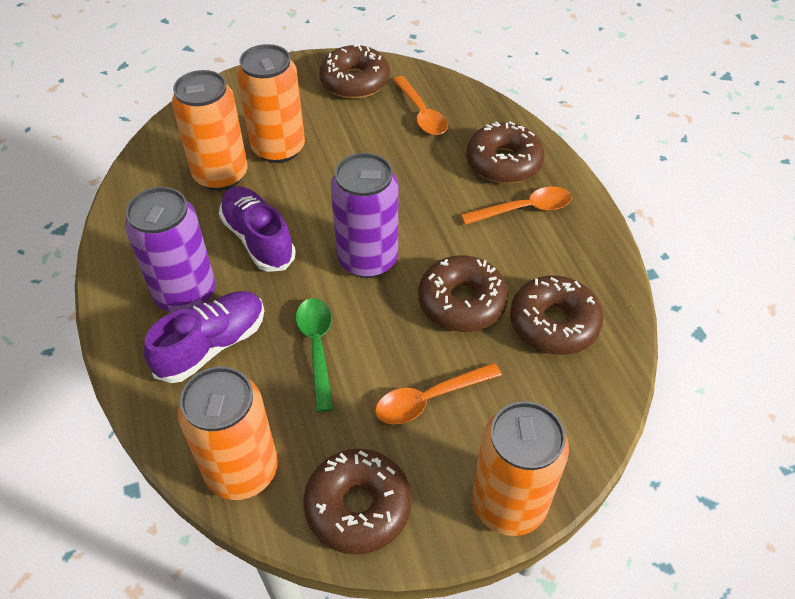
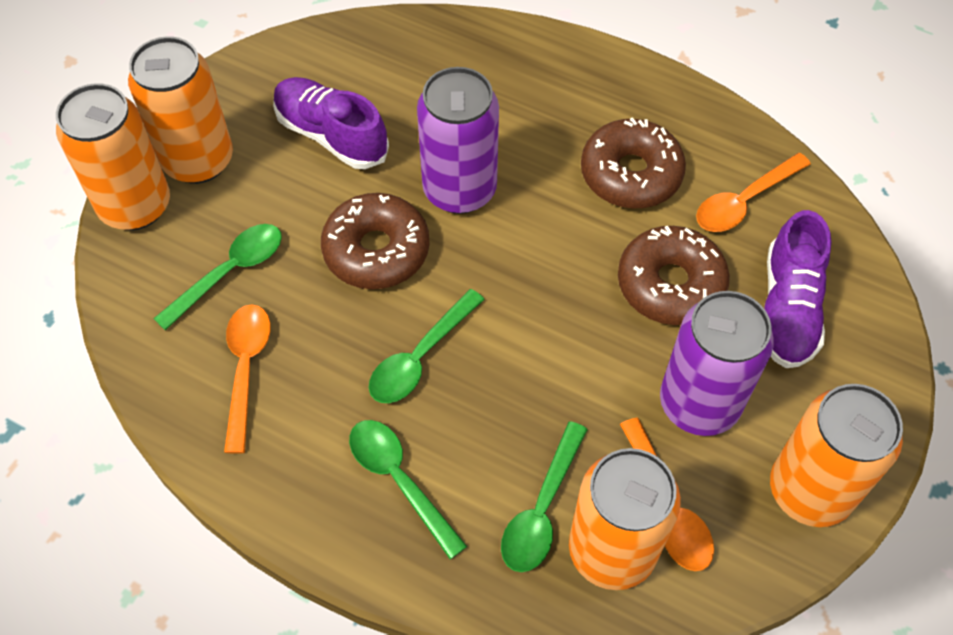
brown donut: 5 -> 3
green spoon: 1 -> 4

